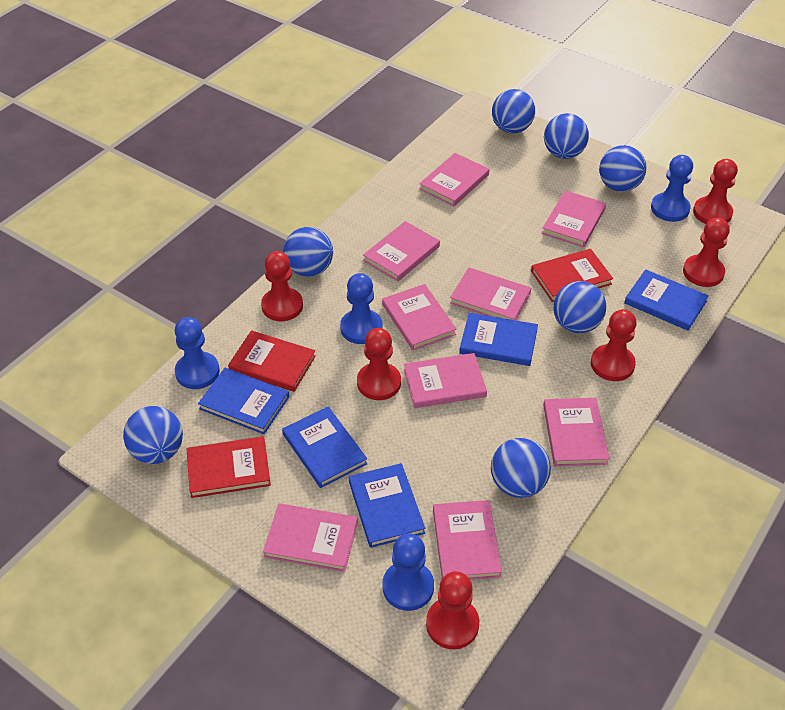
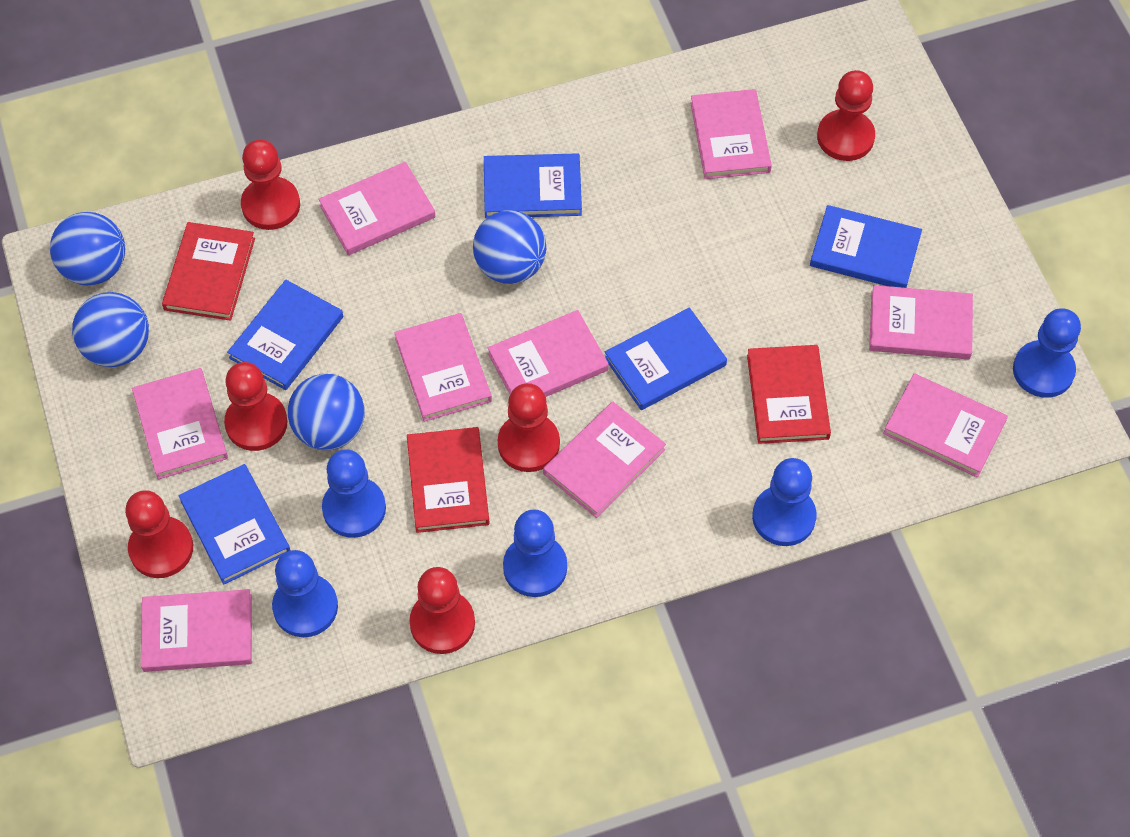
blue ball: 7 -> 4
blue pawn: 4 -> 5

